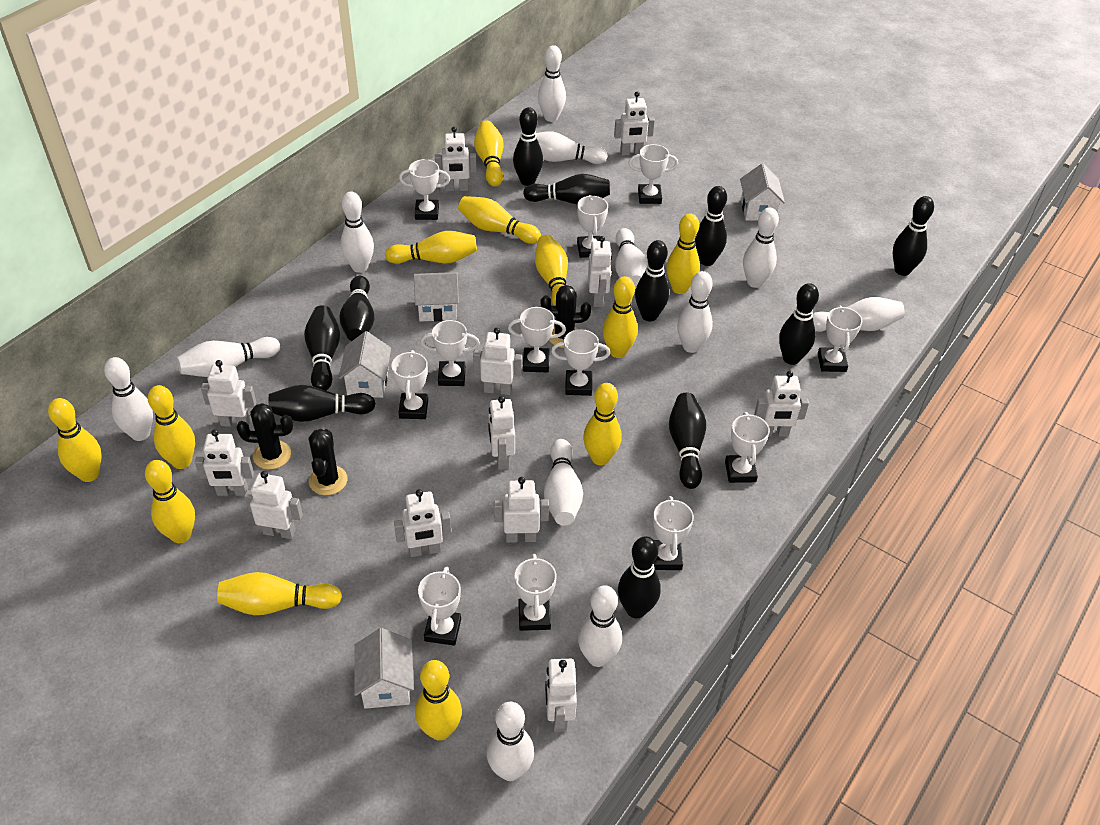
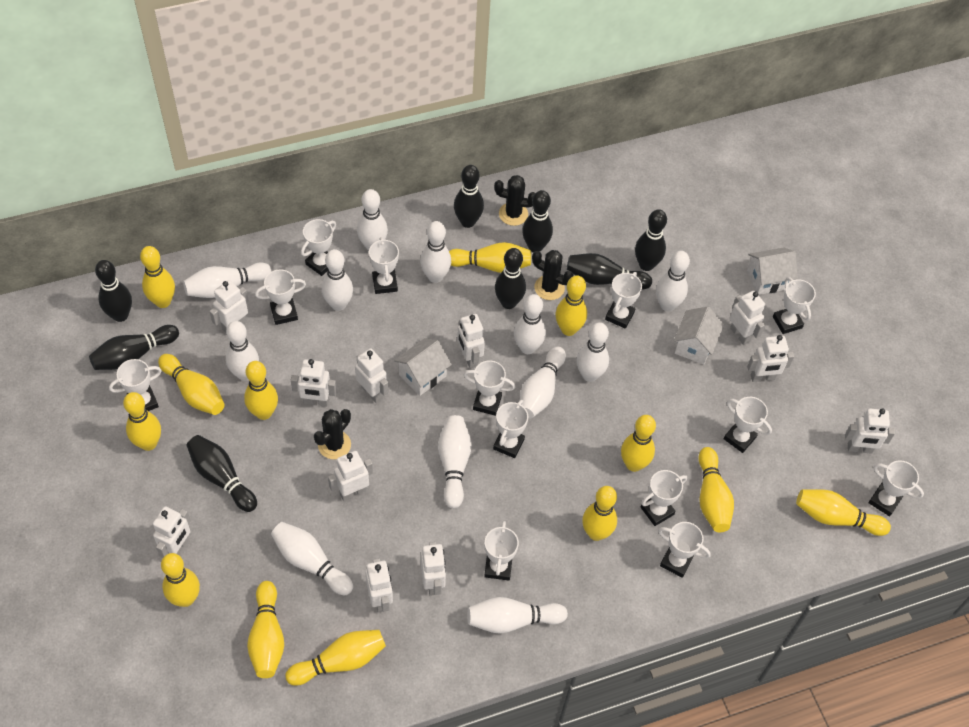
black bowling pin: 11 -> 8
white house: 4 -> 3
white robot: 12 -> 11
white trophy: 12 -> 13
yellow bowling pin: 12 -> 13

